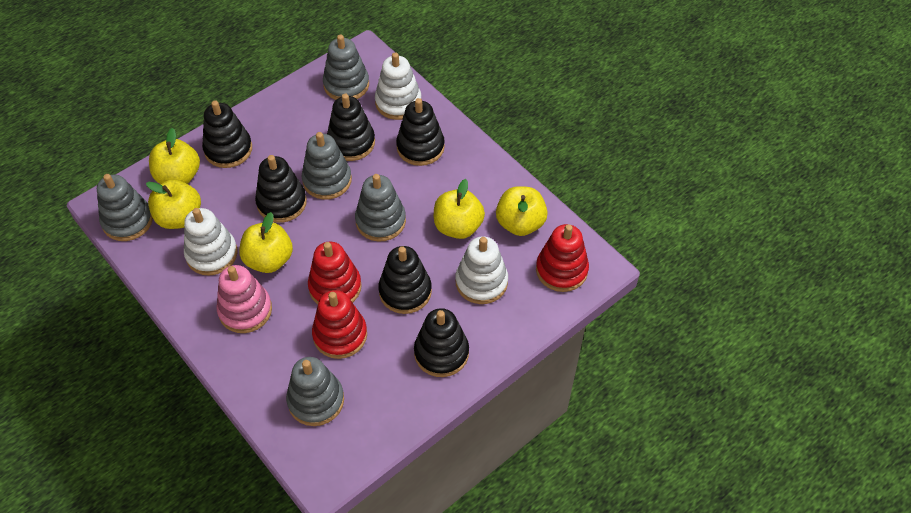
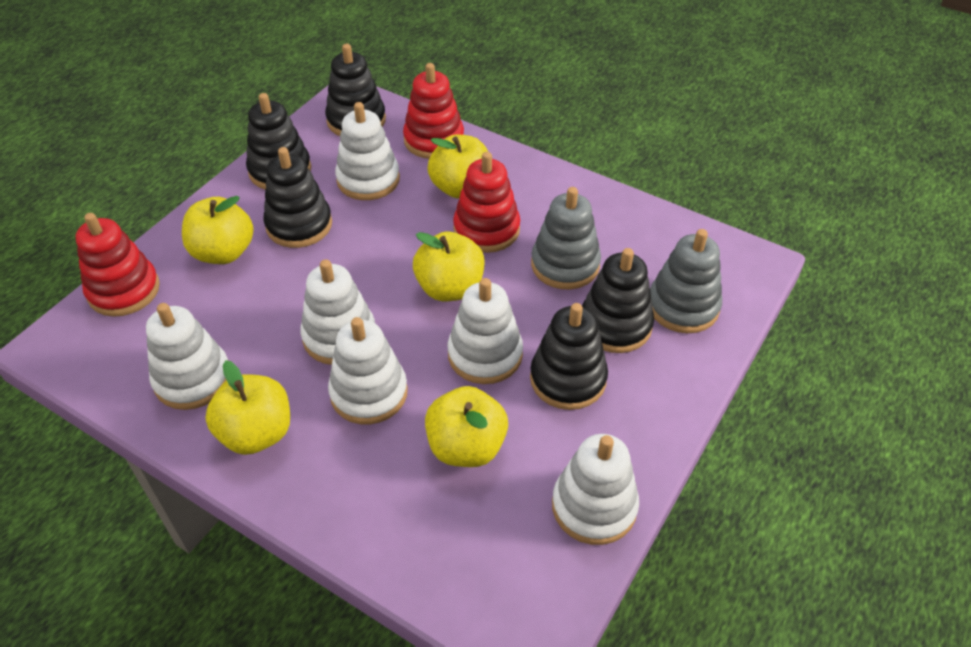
black stacking toy: 6 -> 5
grey stacking toy: 5 -> 2
pink stacking toy: 1 -> 0
white stacking toy: 3 -> 6

